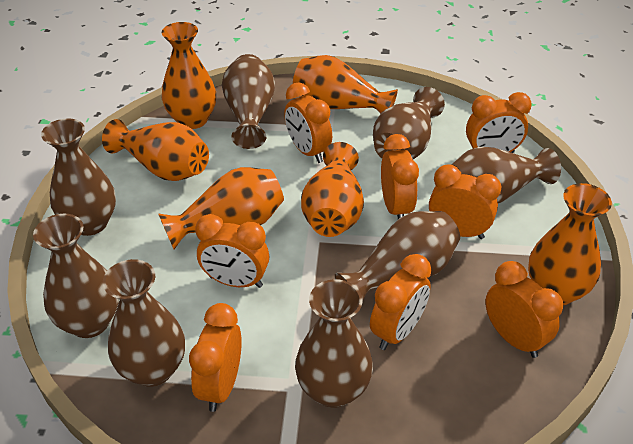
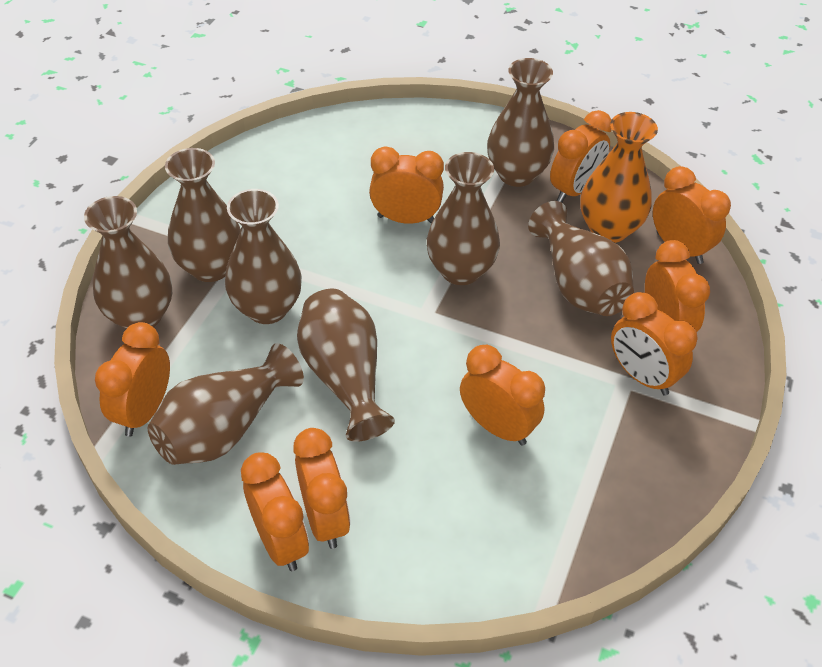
orange clock: 8 -> 9
orange vase: 6 -> 1

